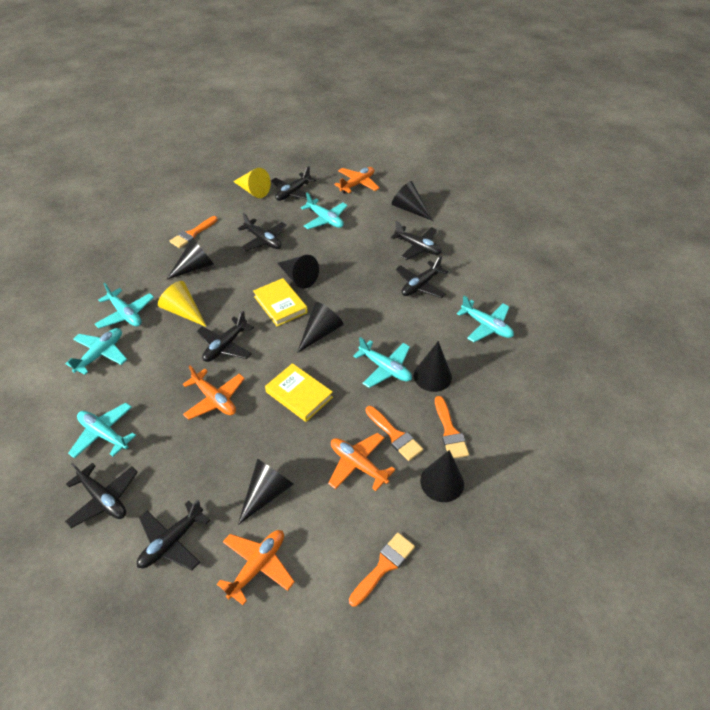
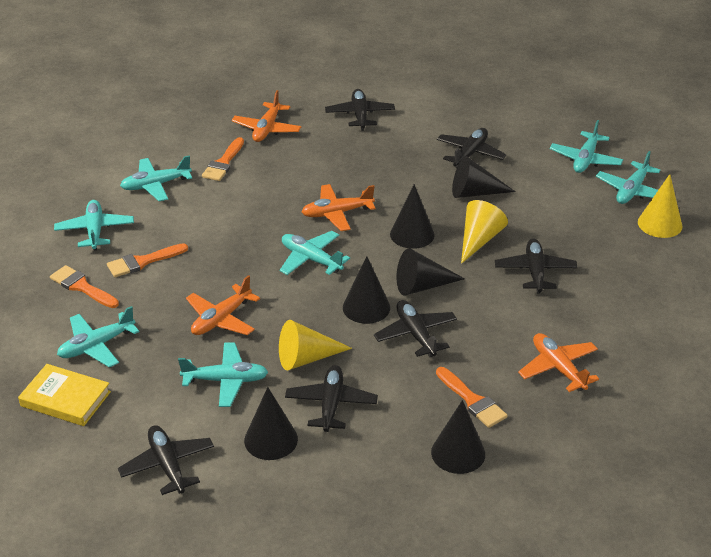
black cone: 7 -> 6
black plane: 7 -> 6
turquoise plane: 6 -> 7
yellow book: 2 -> 1
yellow cone: 2 -> 3

